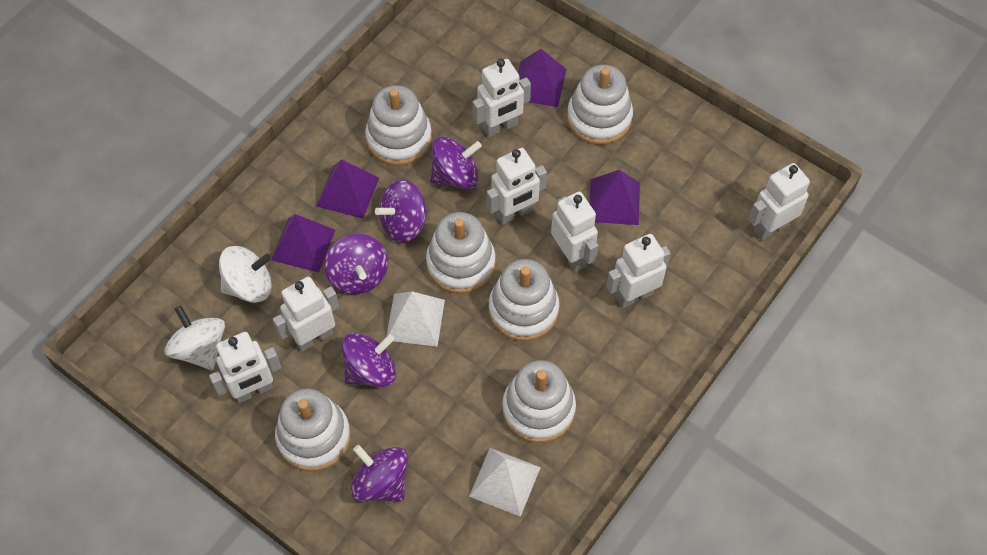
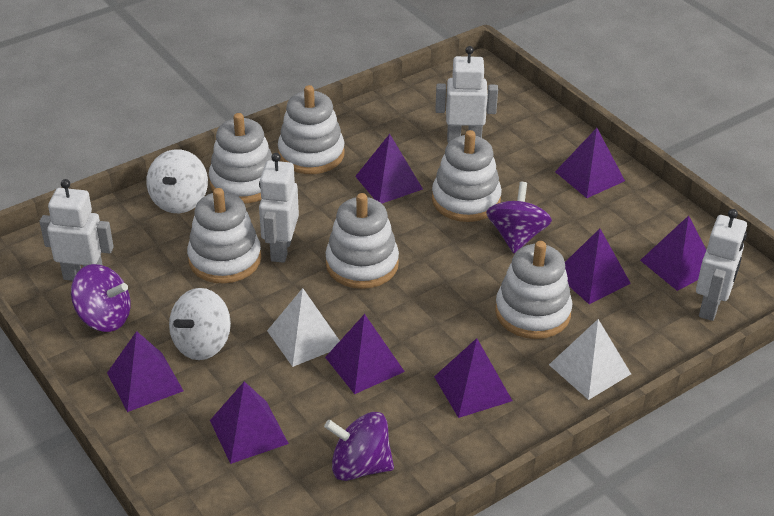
purple pyramid: 4 -> 8
purple spinning top: 5 -> 3
white robot: 7 -> 4

